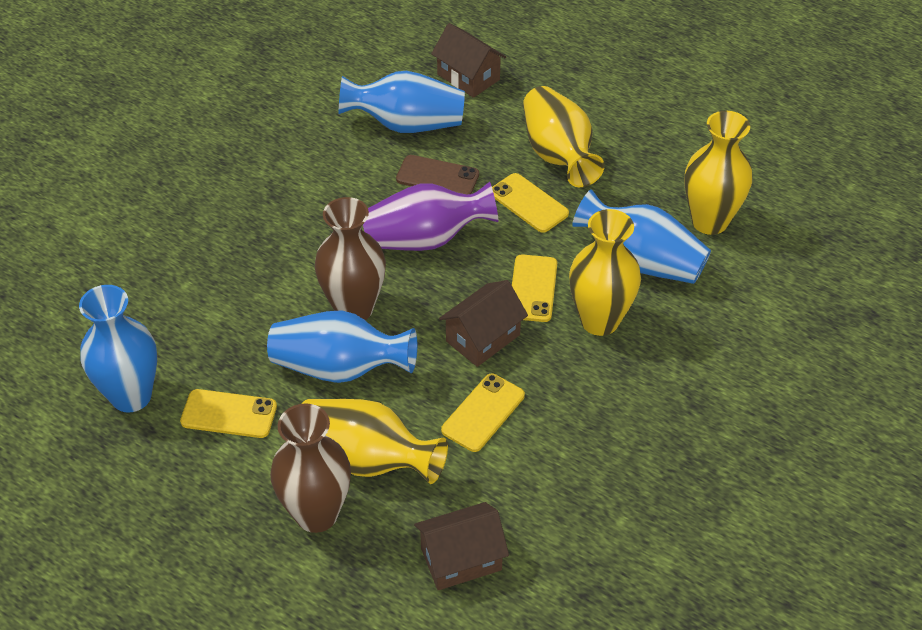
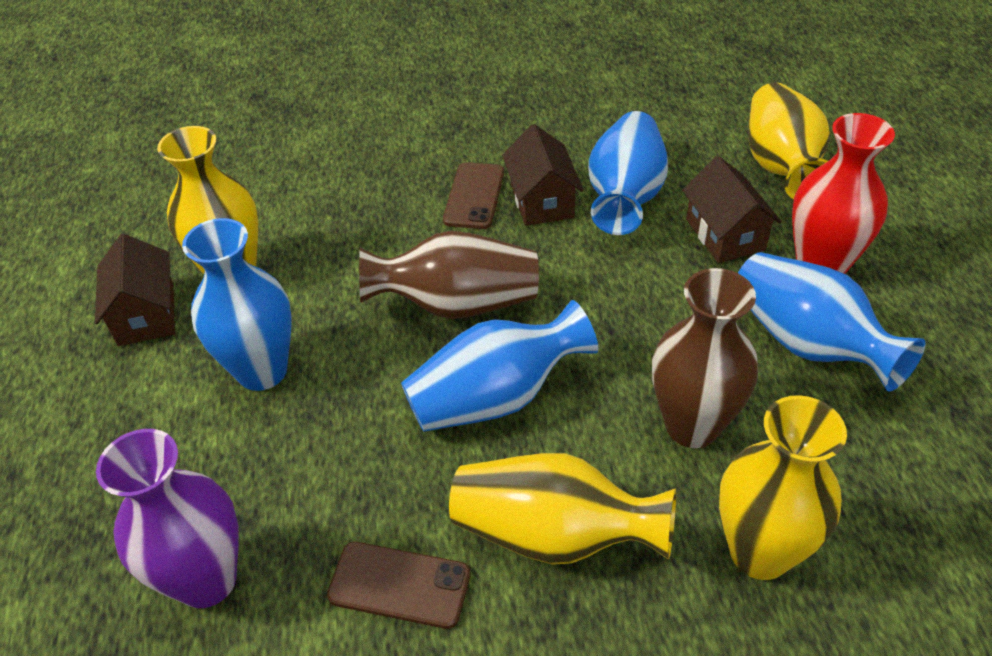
brown phone: 1 -> 2
red vase: 0 -> 1
yellow phone: 4 -> 0

